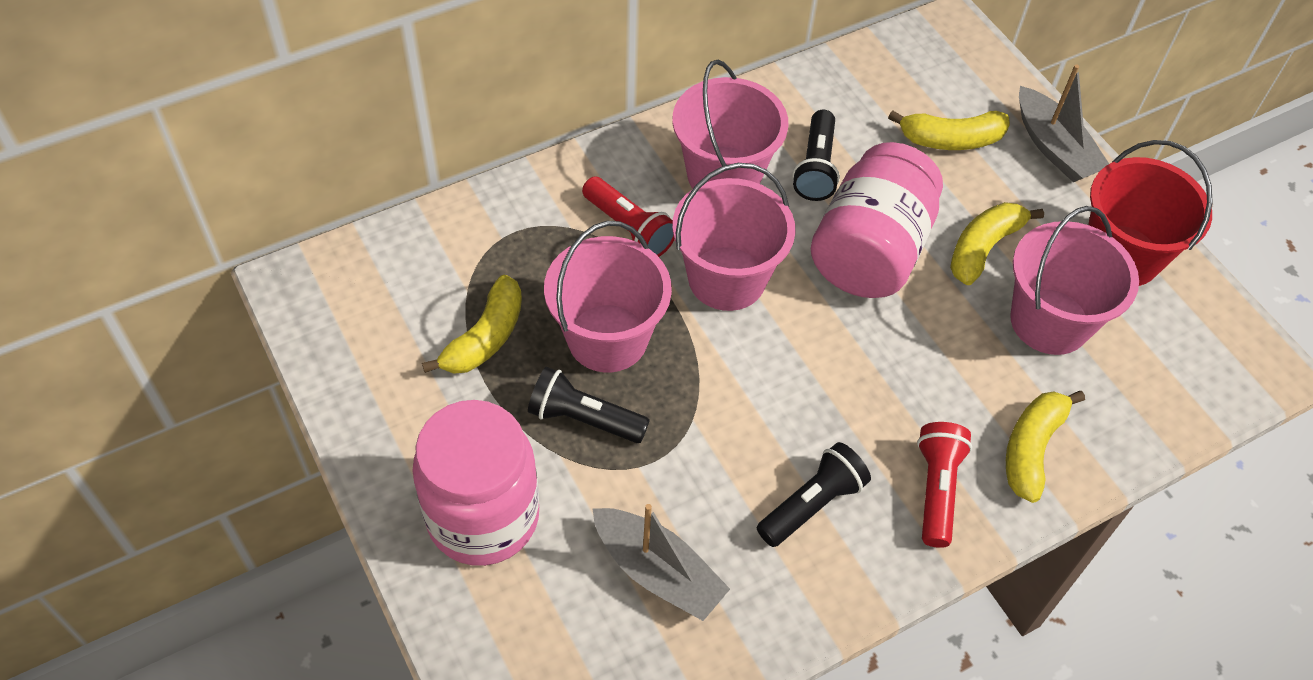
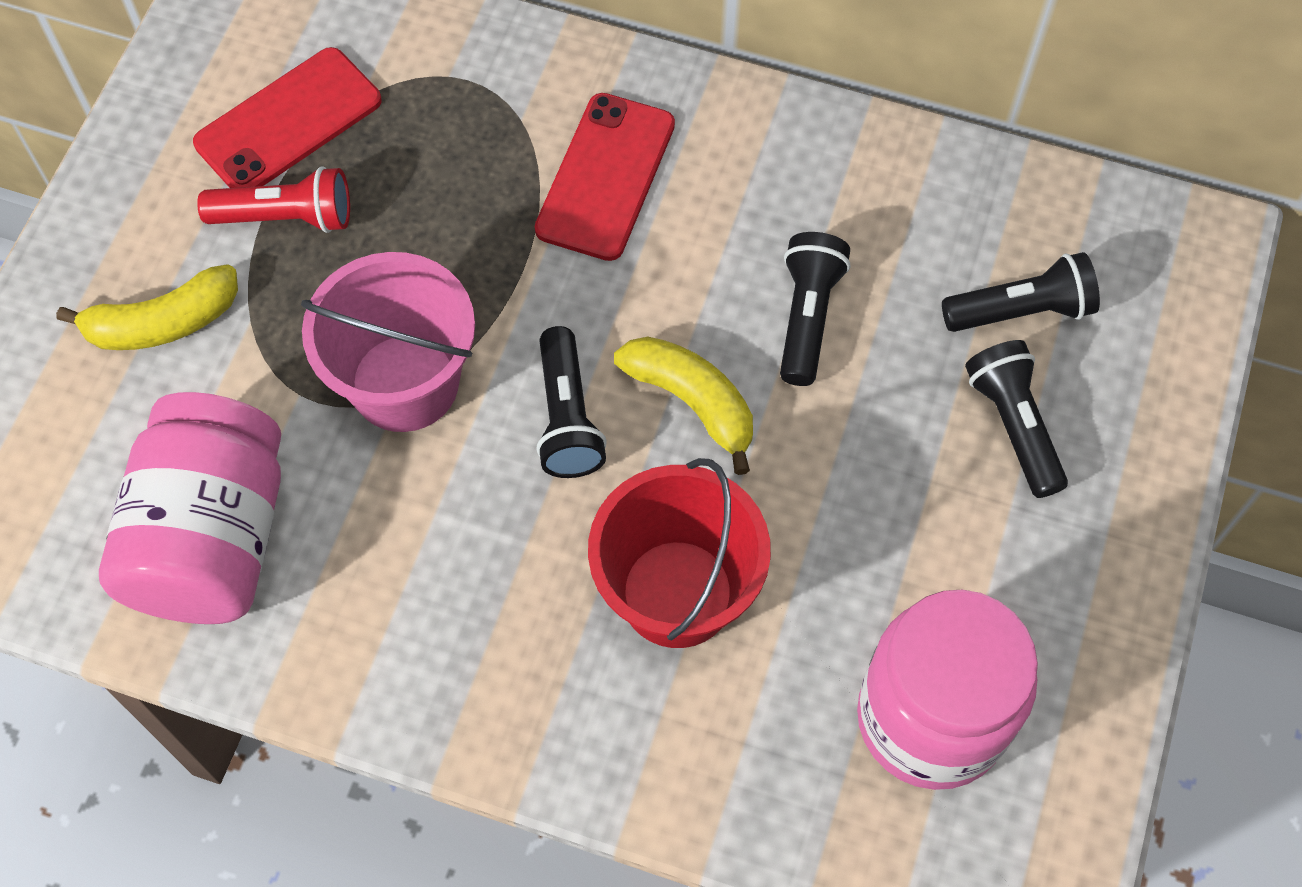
black flashlight: 3 -> 4
grey boat: 2 -> 0
pink bucket: 4 -> 1
red flashlight: 2 -> 1
red phone: 0 -> 2
yellow banana: 4 -> 2

